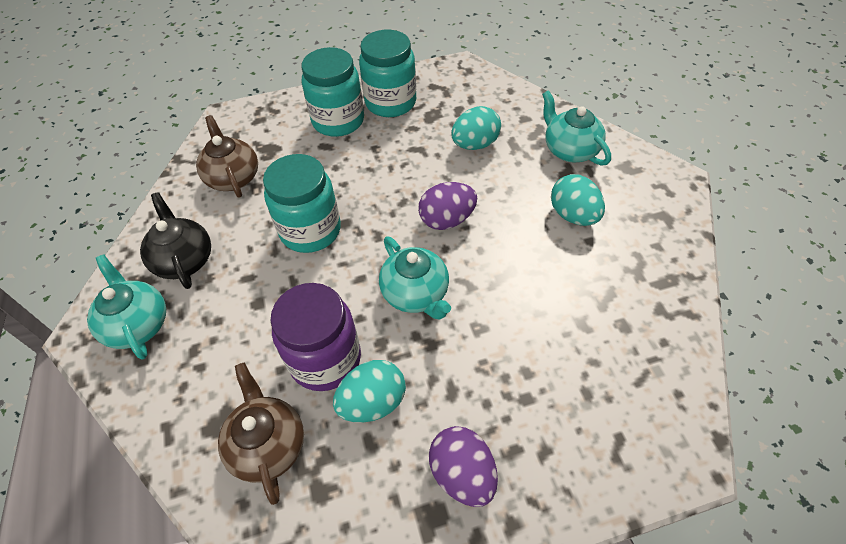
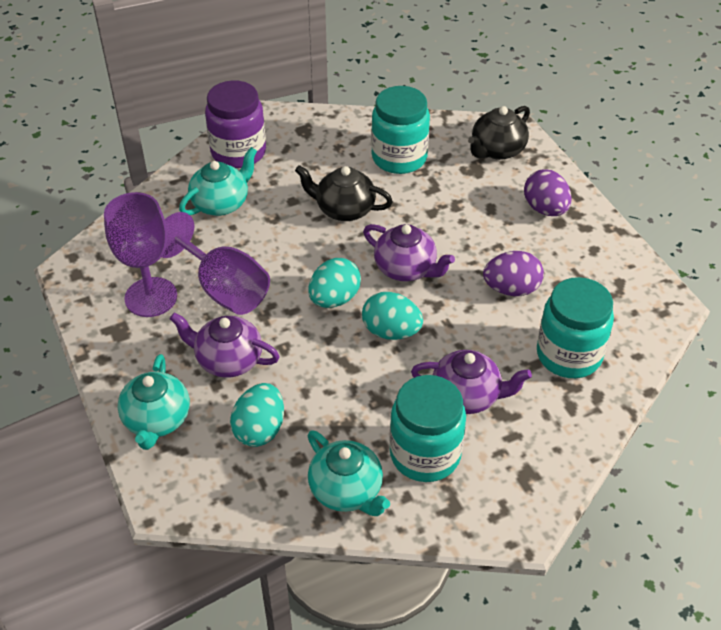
black teapot: 1 -> 2
brown teapot: 2 -> 0
purple goblet: 0 -> 2
purple teapot: 0 -> 3

